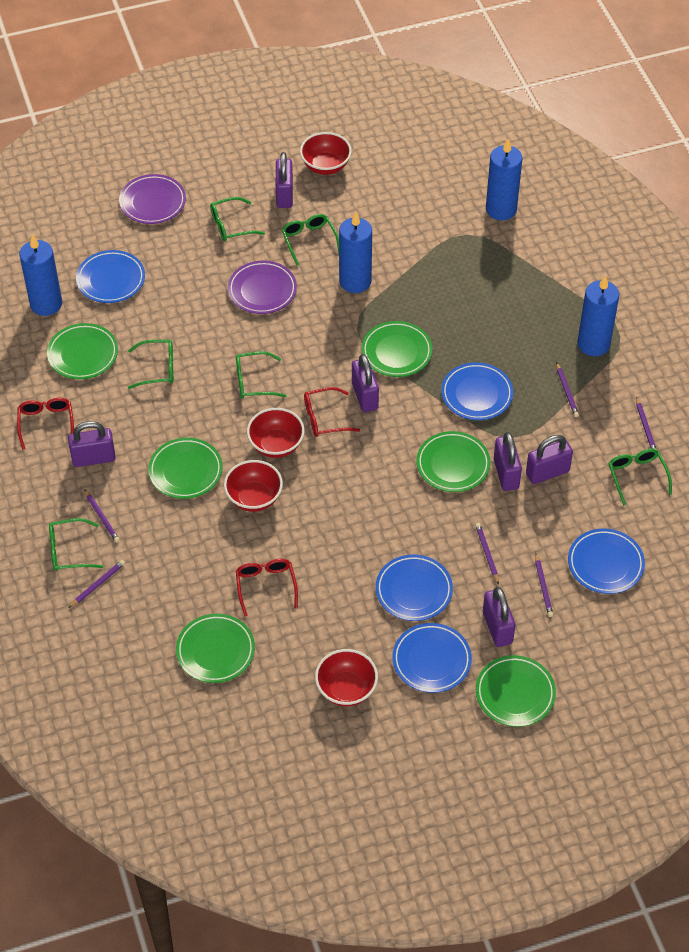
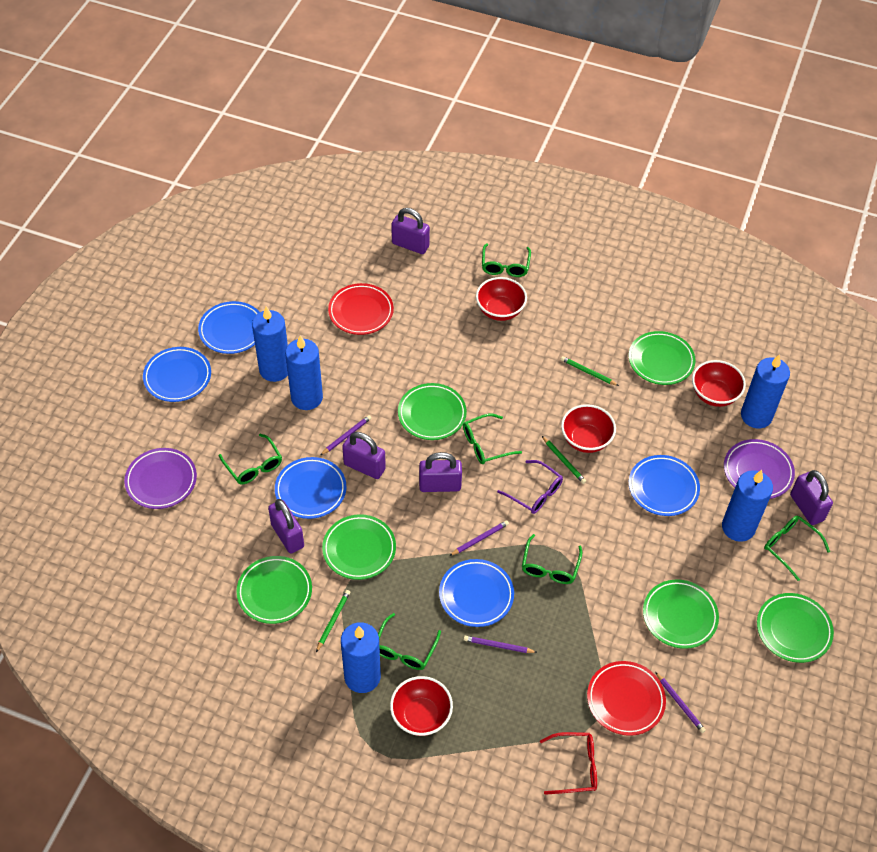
blue candle: 4 -> 5
green pencil: 0 -> 3
purple glasses: 0 -> 1
purple padlock: 6 -> 5
purple pencil: 6 -> 4
red glasses: 3 -> 1
red plate: 0 -> 2

